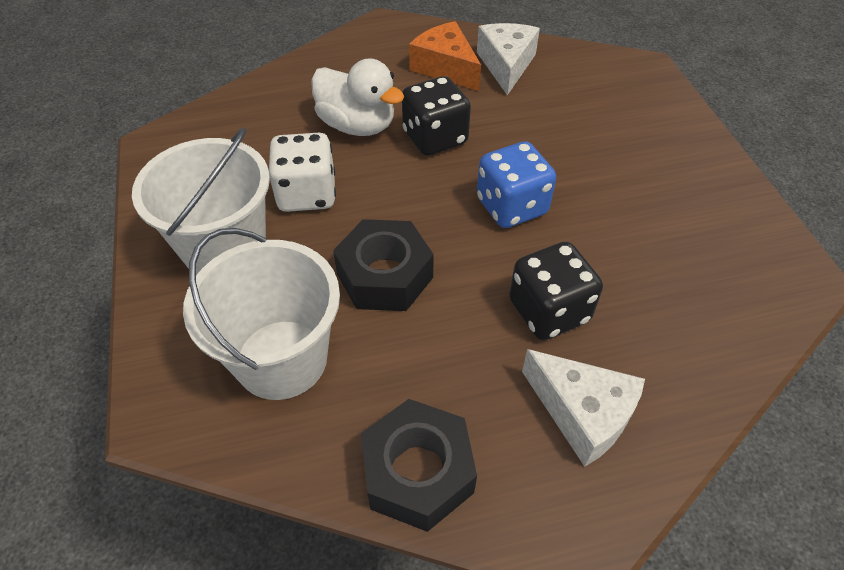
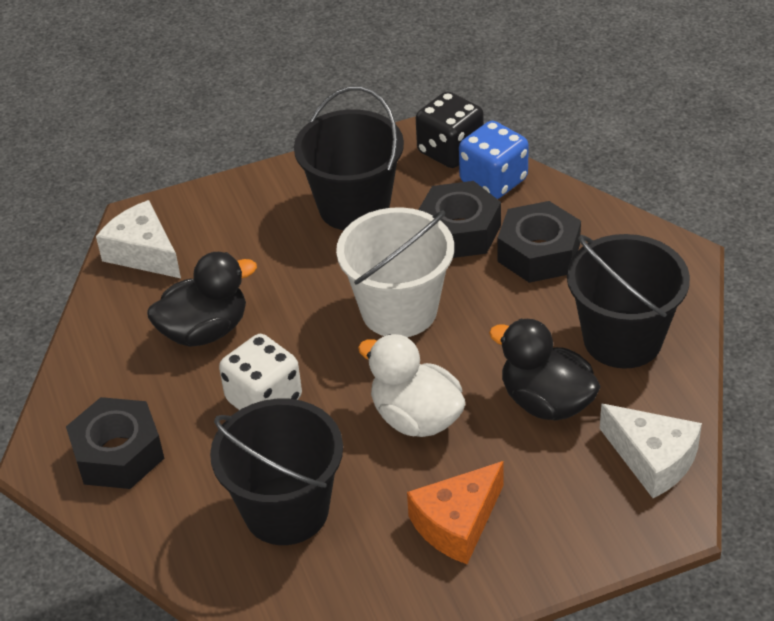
black bucket: 0 -> 3
black dice: 2 -> 1
black duck: 0 -> 2
black nut: 2 -> 3
white bucket: 2 -> 1

